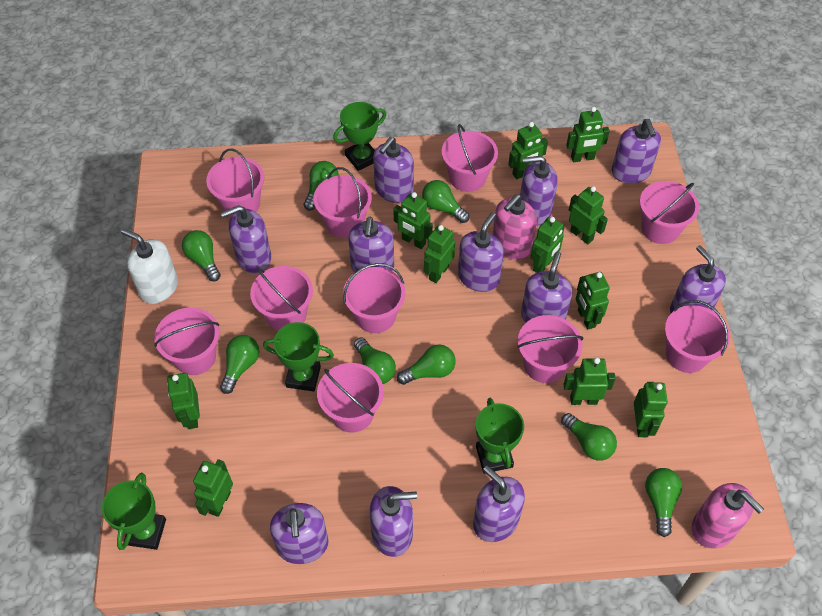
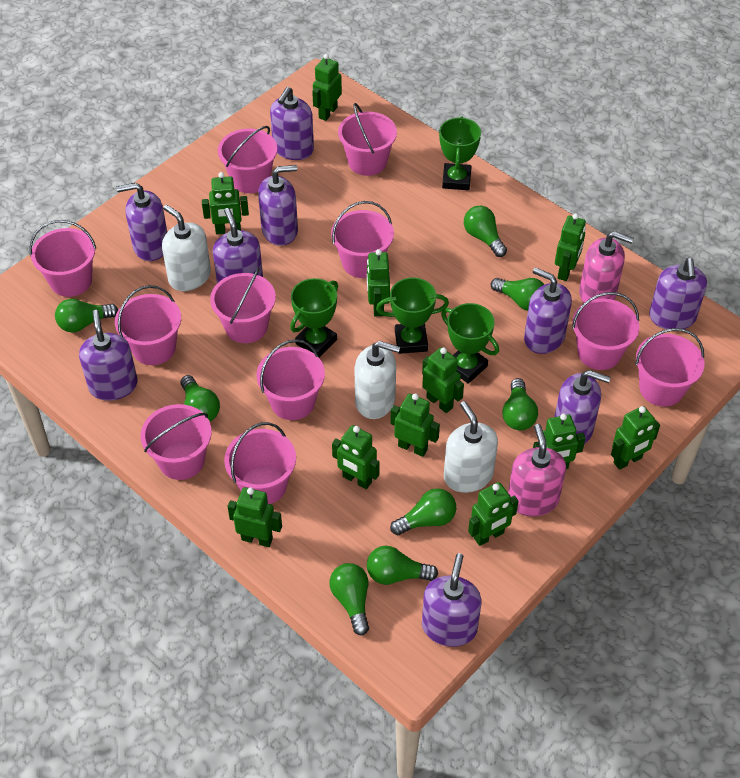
pink bucket: 10 -> 11
purple soap dispenser: 11 -> 9
white soap dispenser: 1 -> 3

